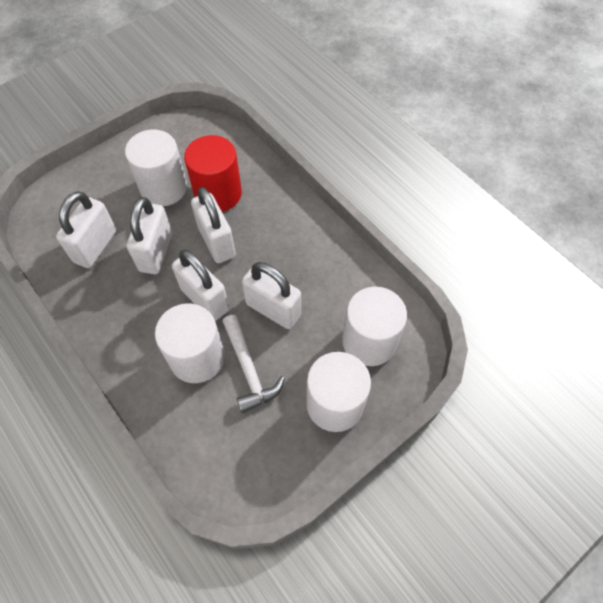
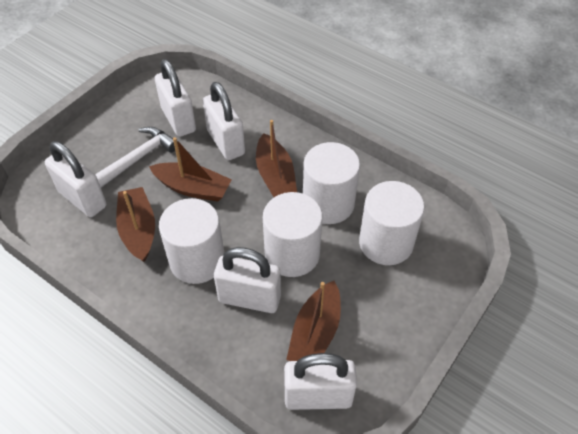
brown boat: 0 -> 4
red cylinder: 1 -> 0

